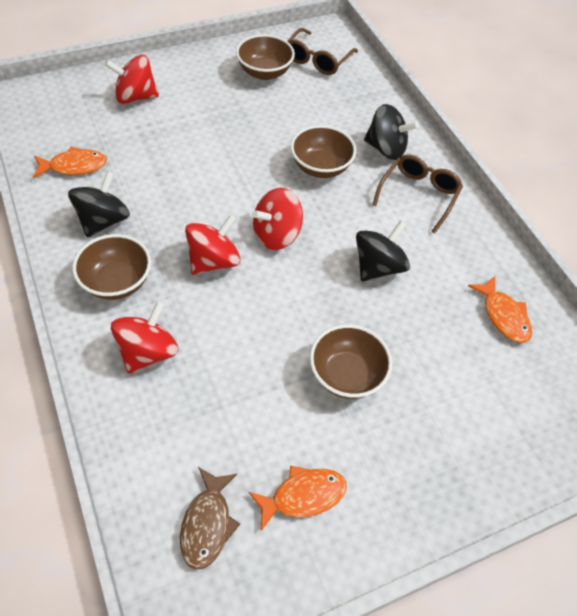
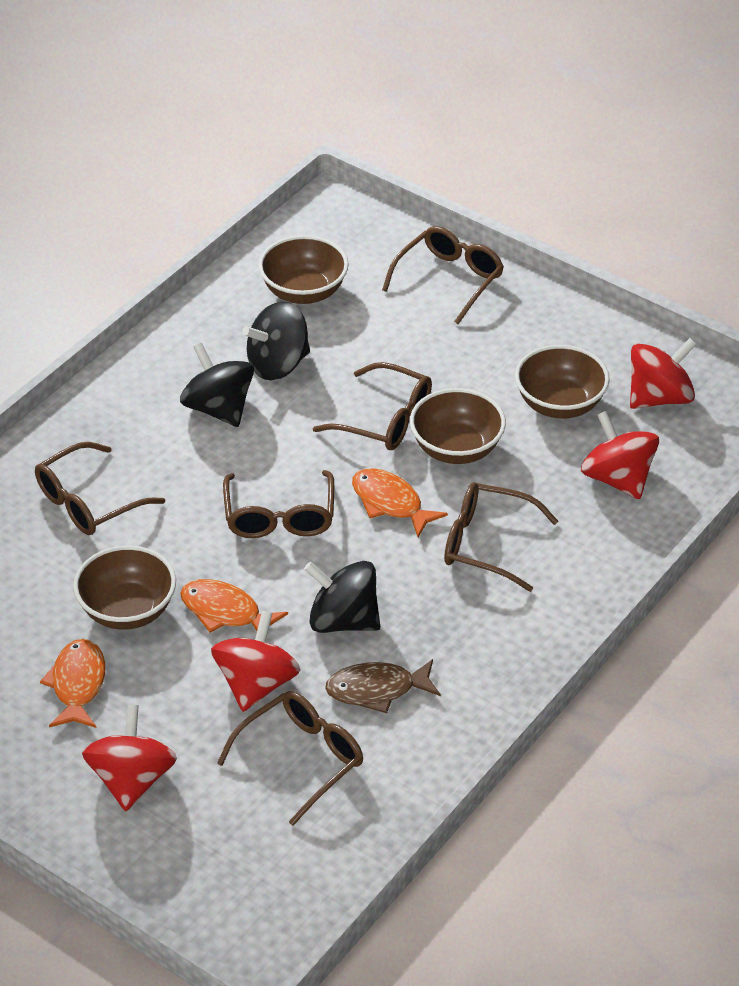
brown glasses: 2 -> 6

